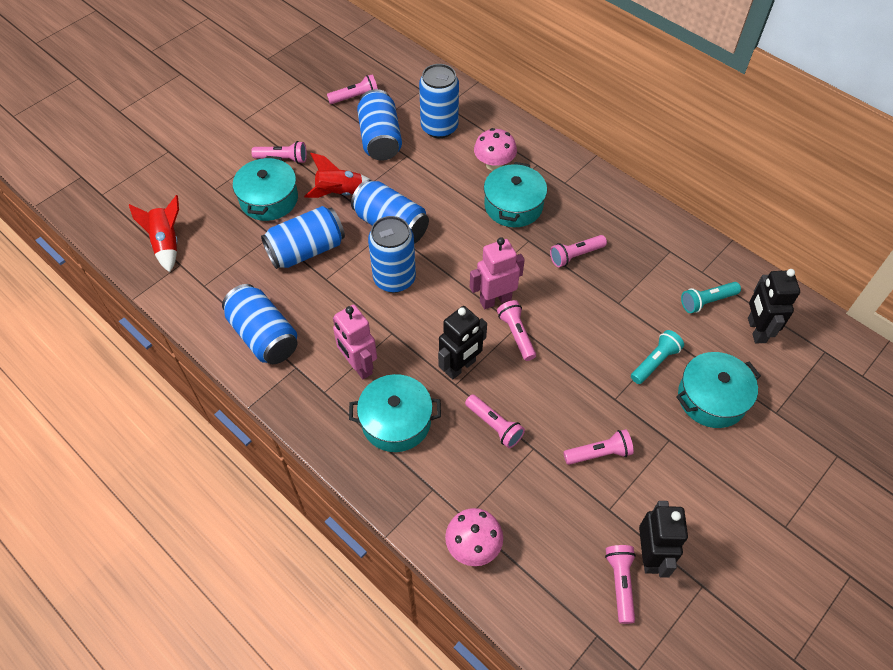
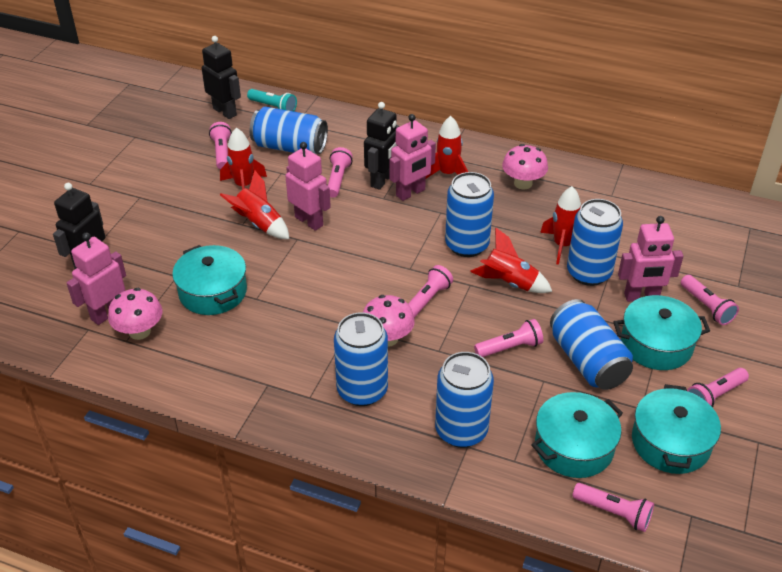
pink mushroom: 2 -> 3
pink robot: 2 -> 4
red rocket: 2 -> 5
turquoise flashlight: 2 -> 1

